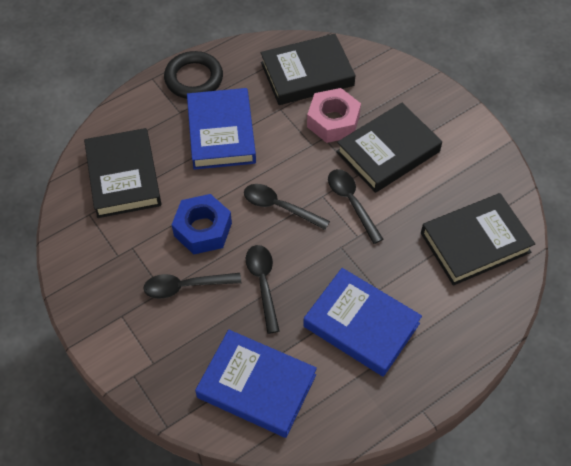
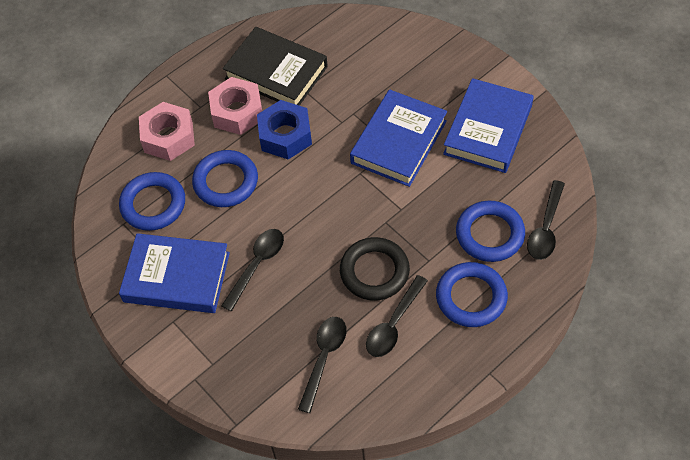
black book: 4 -> 1
blue ring: 0 -> 4
pink nut: 1 -> 2

